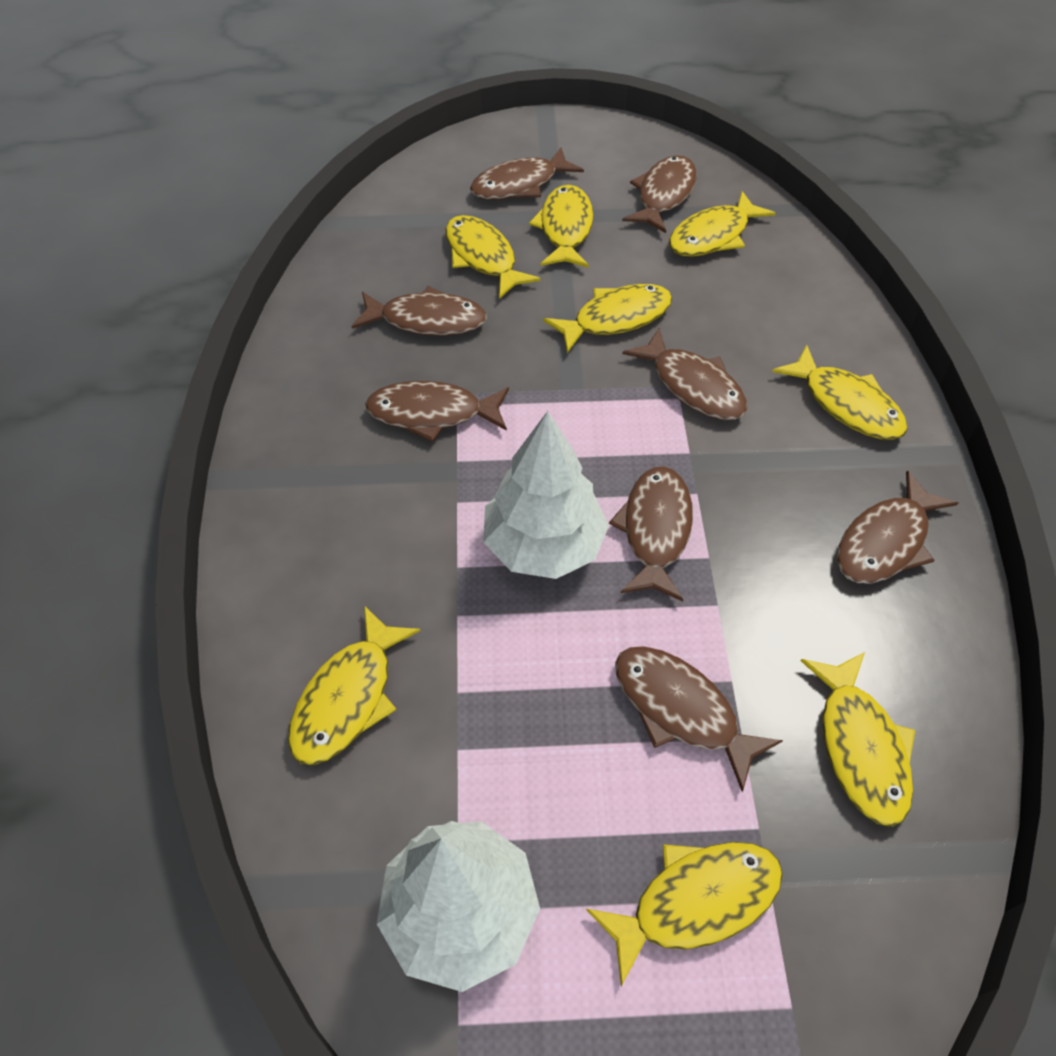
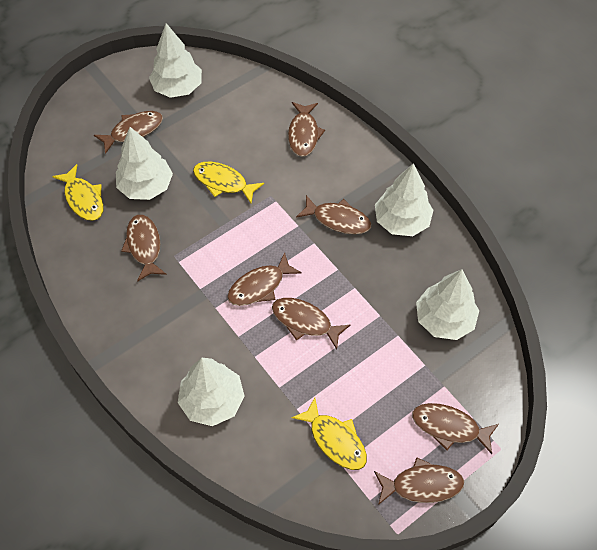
white tree: 2 -> 5
yellow fish: 8 -> 3

